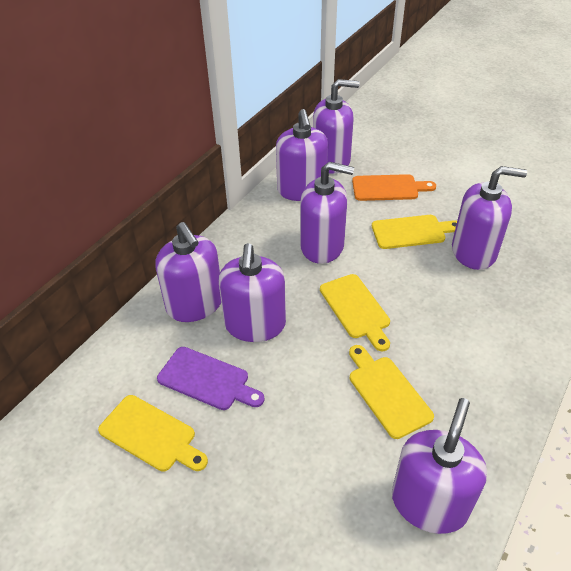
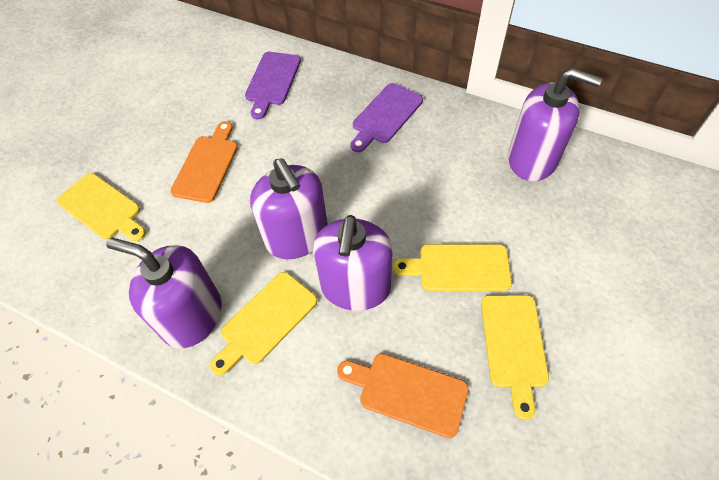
orange cutting board: 1 -> 2
purple cutting board: 1 -> 2
purple soap dispenser: 7 -> 4

